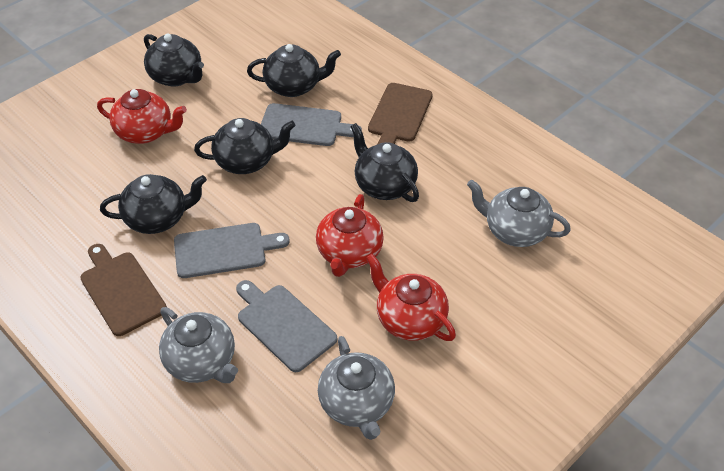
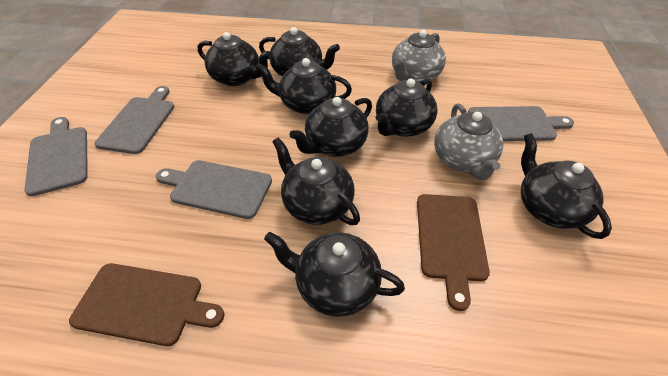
black teapot: 5 -> 8
grey cutting board: 3 -> 4
grey teapot: 3 -> 2
red teapot: 3 -> 0

